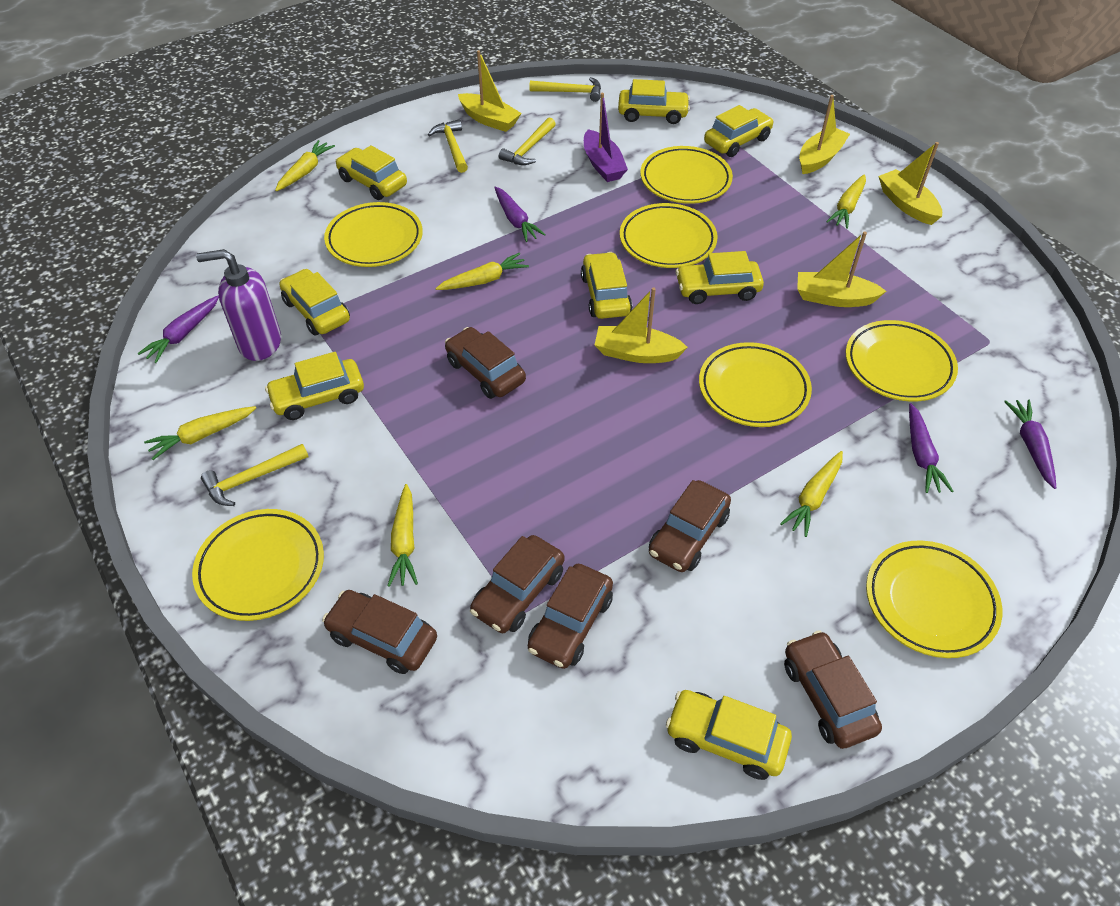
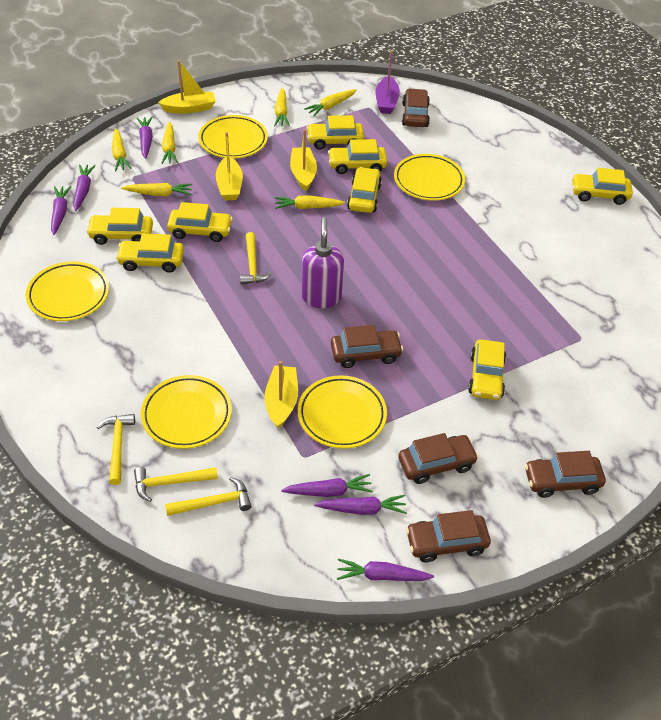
brown car: 6 -> 5
purple carrot: 4 -> 6
yellow boat: 5 -> 4
yellow plate: 7 -> 5

